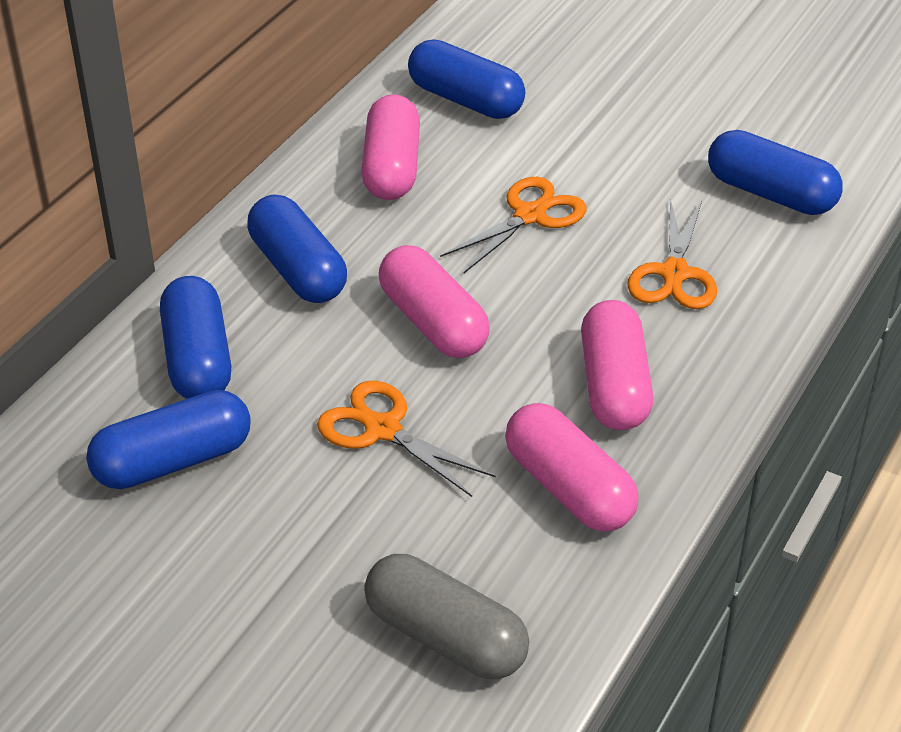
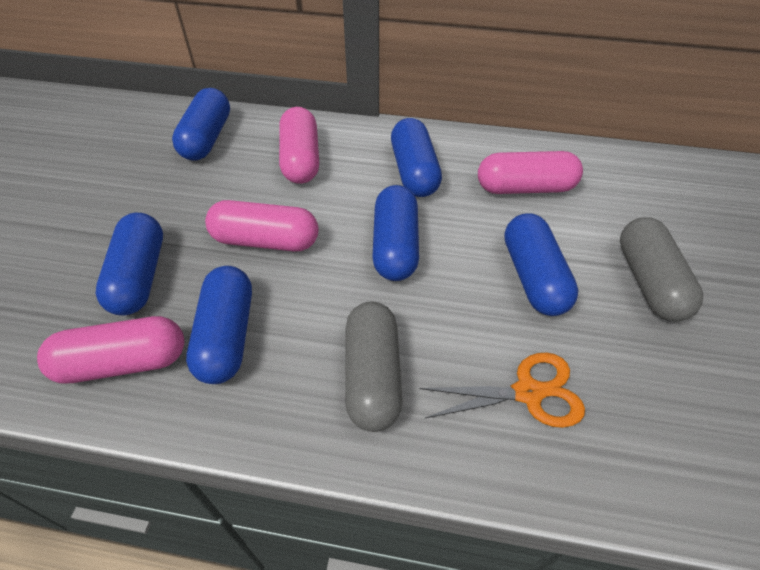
blue capsule: 5 -> 6
grey capsule: 1 -> 2
orange scissors: 3 -> 1

